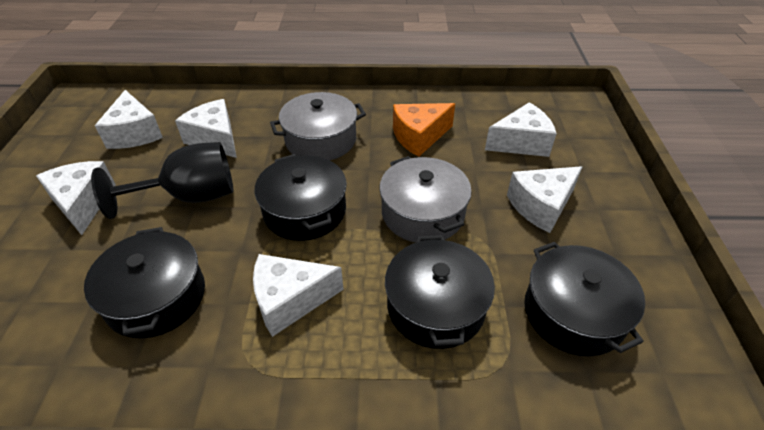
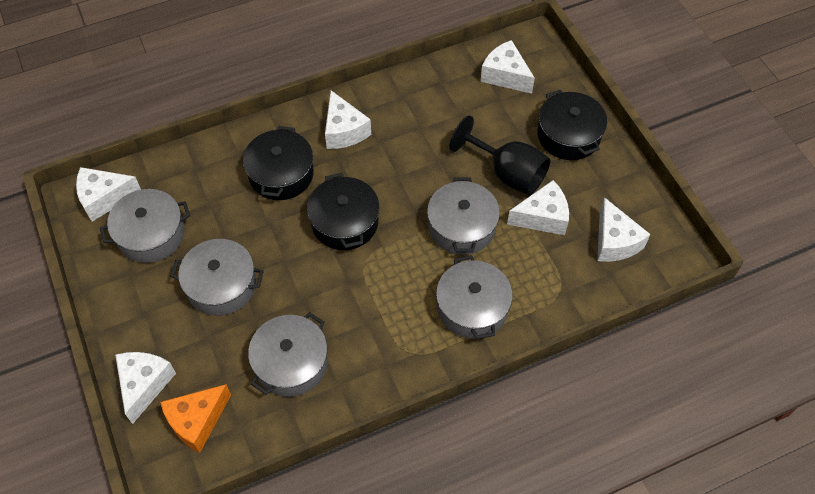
black pot: 4 -> 3
grey pot: 2 -> 5

